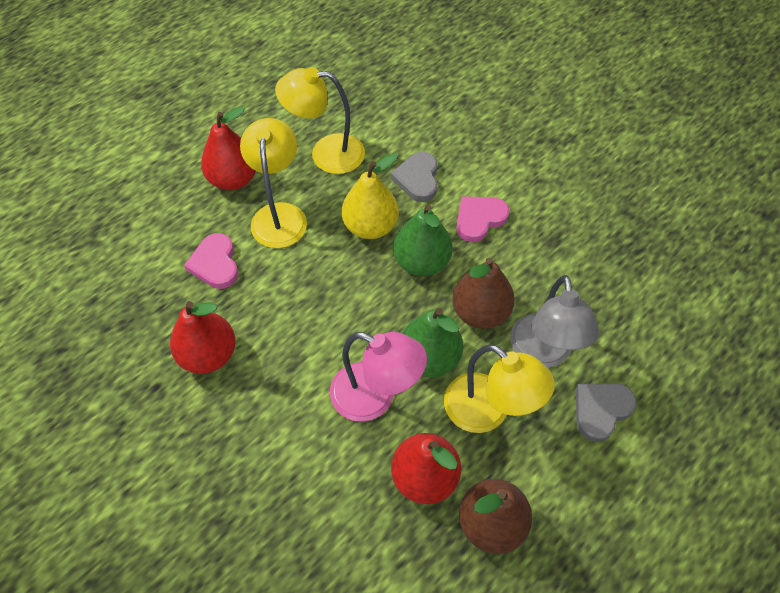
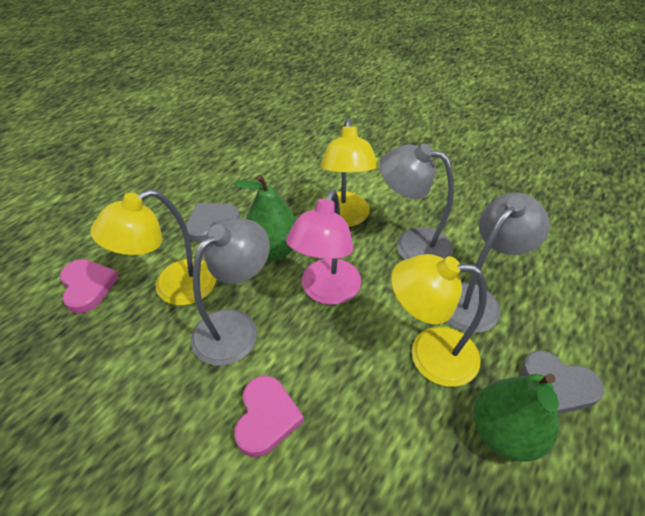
brown pear: 2 -> 0
grey lamp: 1 -> 3
red pear: 3 -> 0
yellow pear: 1 -> 0

